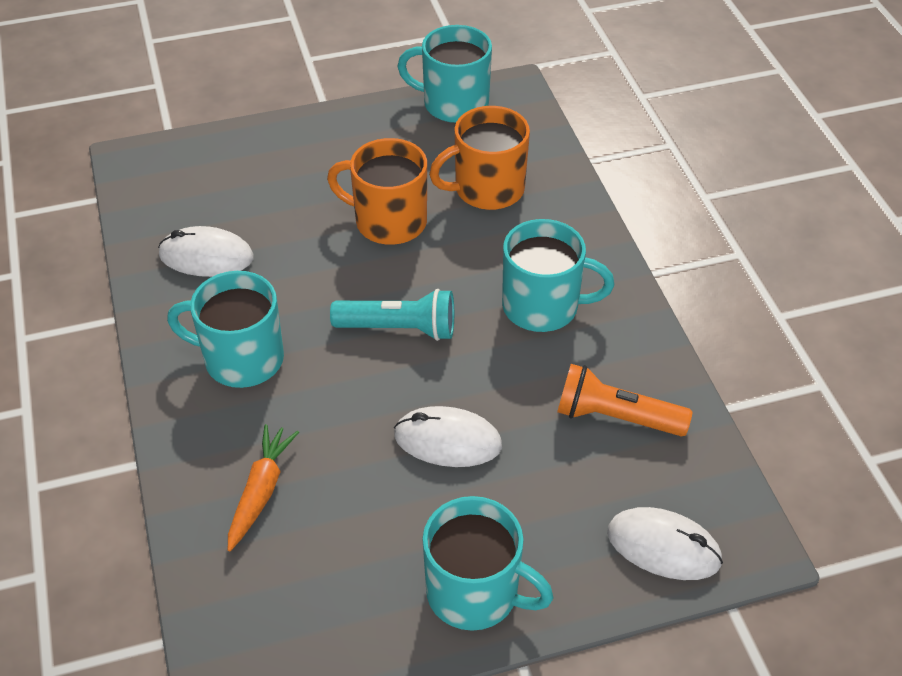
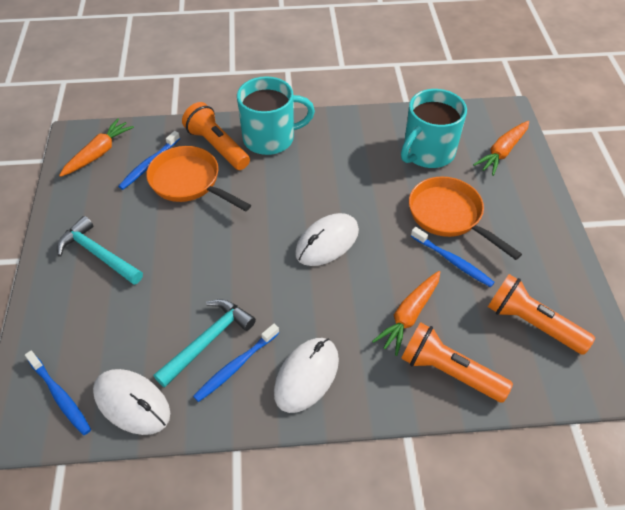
blue toothbrush: 0 -> 4
orange carrot: 1 -> 3
orange flashlight: 1 -> 3
orange mug: 2 -> 0
orange pan: 0 -> 2
turquoise flashlight: 1 -> 0
turquoise hammer: 0 -> 2
turquoise mug: 4 -> 2

